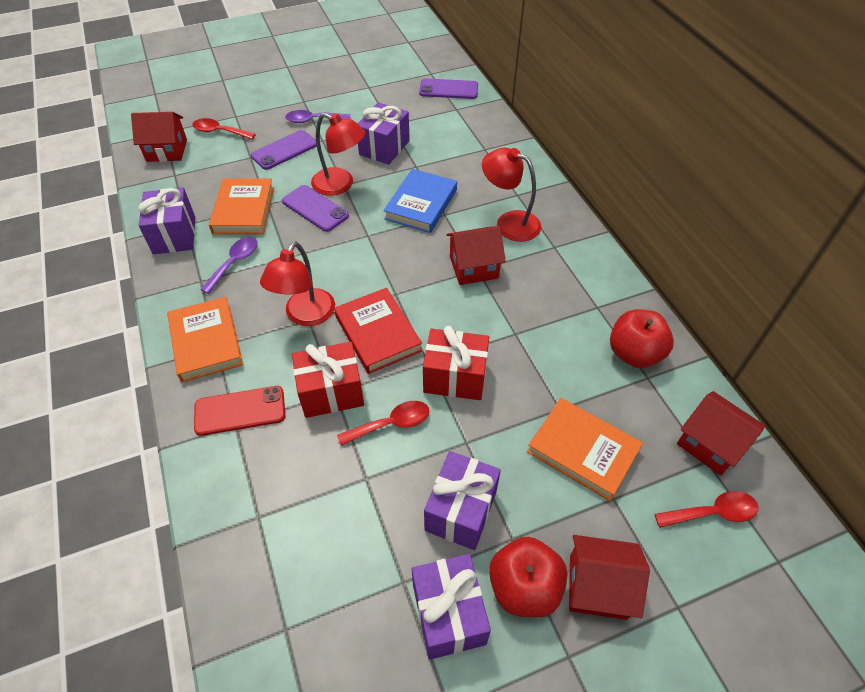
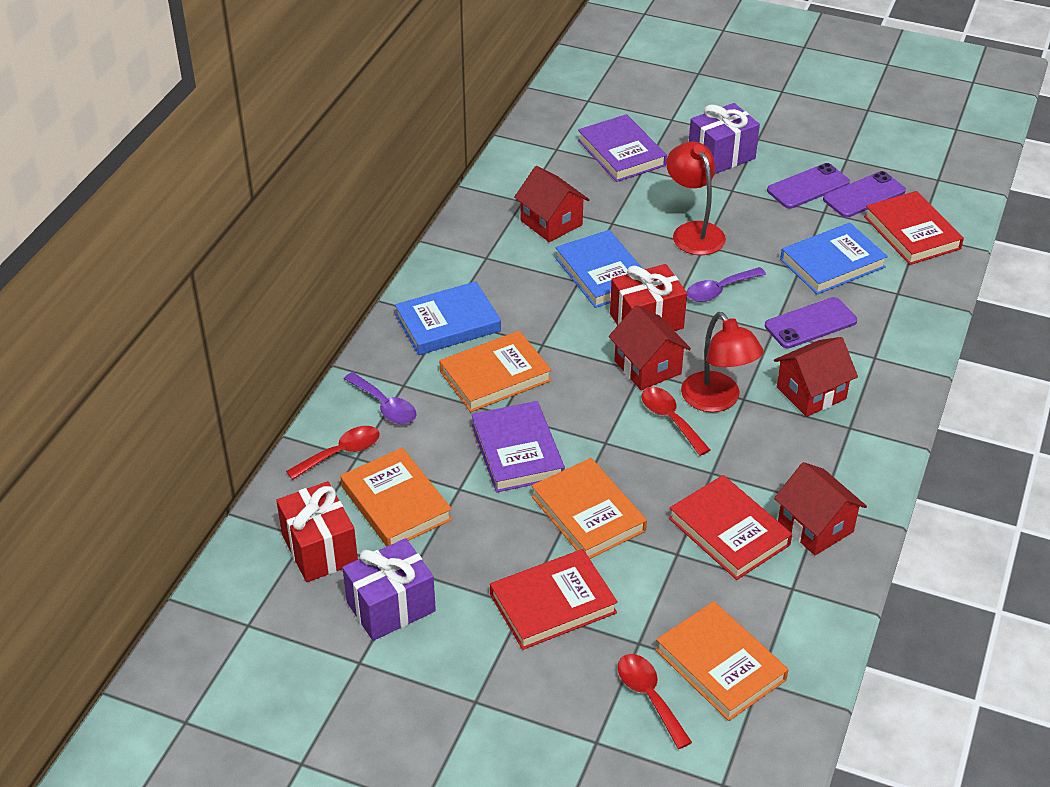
blue book: 1 -> 3
orange book: 3 -> 4
purple book: 0 -> 2
purple gift: 4 -> 2
red apple: 2 -> 0
red book: 1 -> 3
red lamp: 3 -> 2
red phone: 1 -> 0

